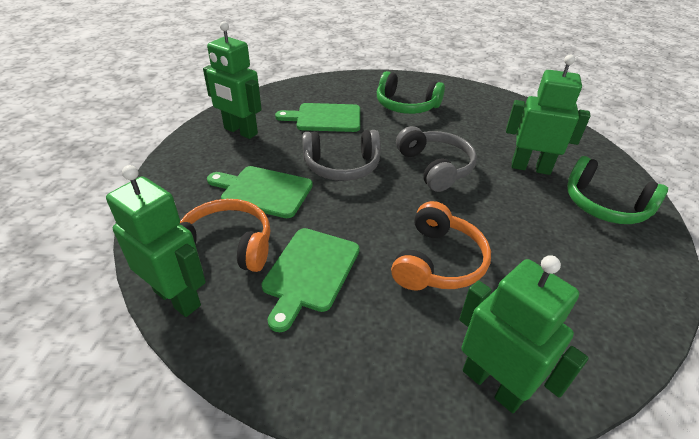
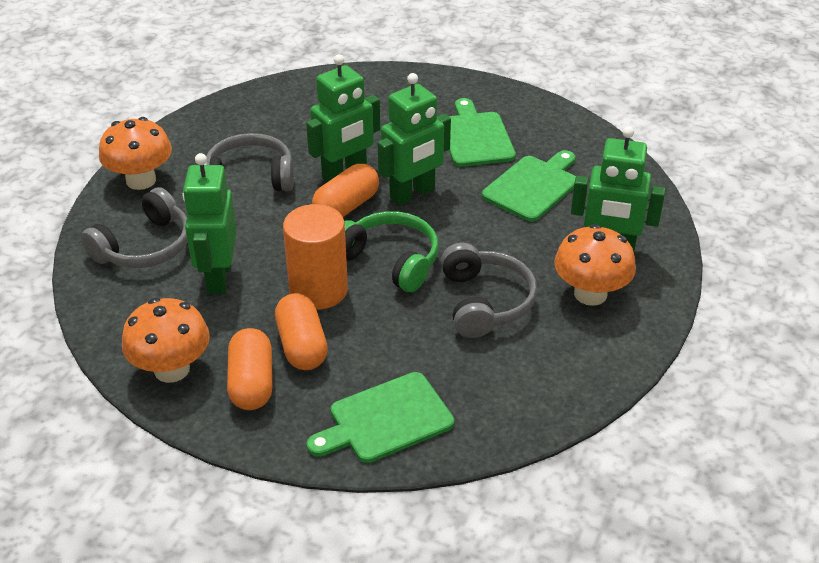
green headphones: 2 -> 1
grey headphones: 2 -> 3
orange capsule: 0 -> 3
orange cylinder: 0 -> 1
orange headphones: 2 -> 0
orange mushroom: 0 -> 3

